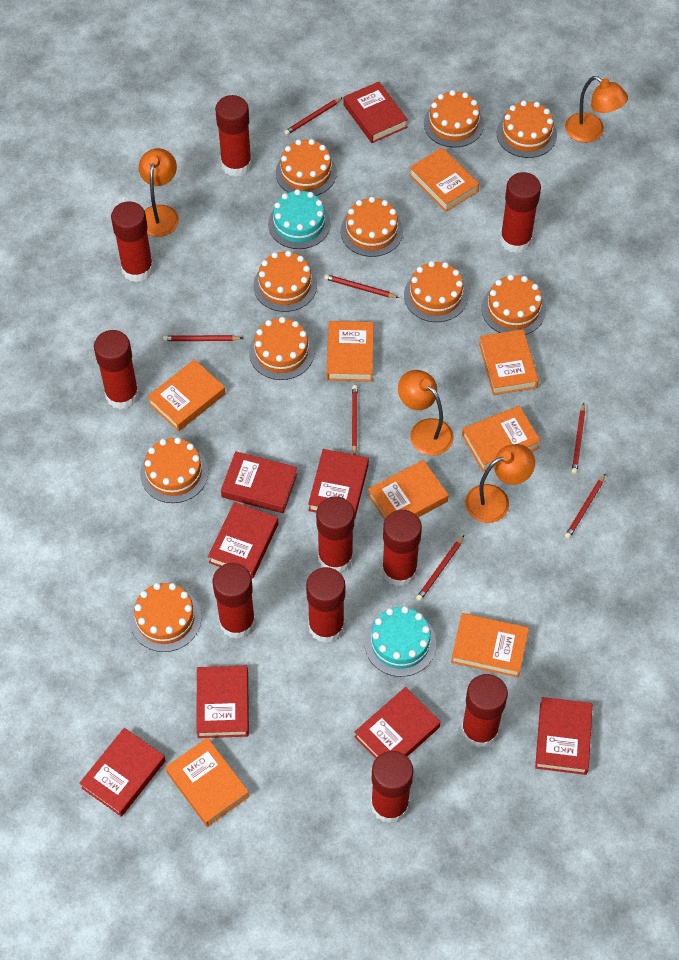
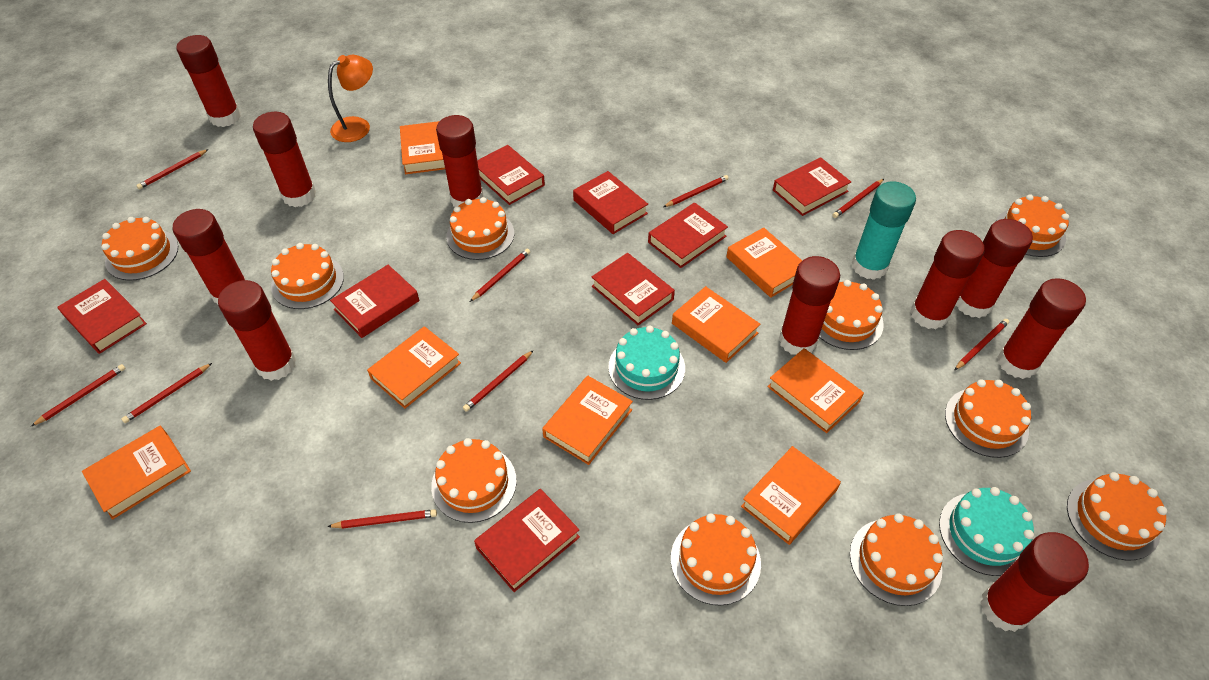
orange lamp: 4 -> 1
red pencil: 7 -> 9
turquoise glue stick: 0 -> 1

